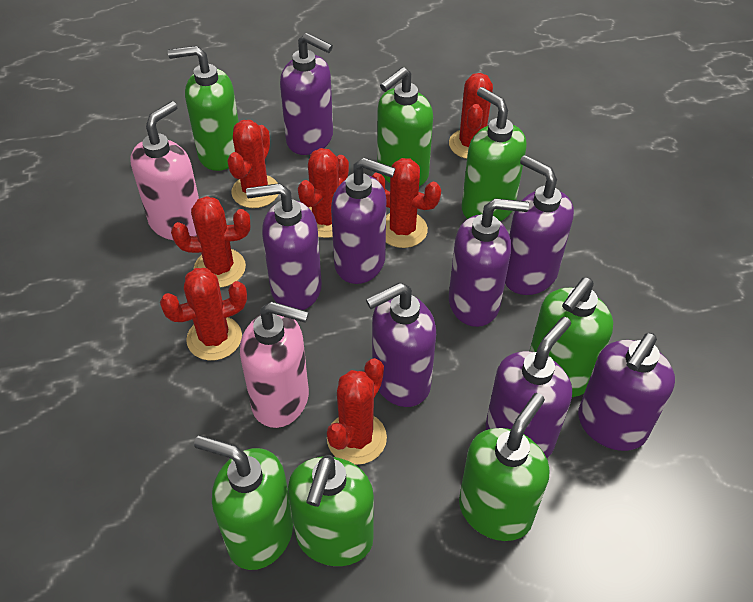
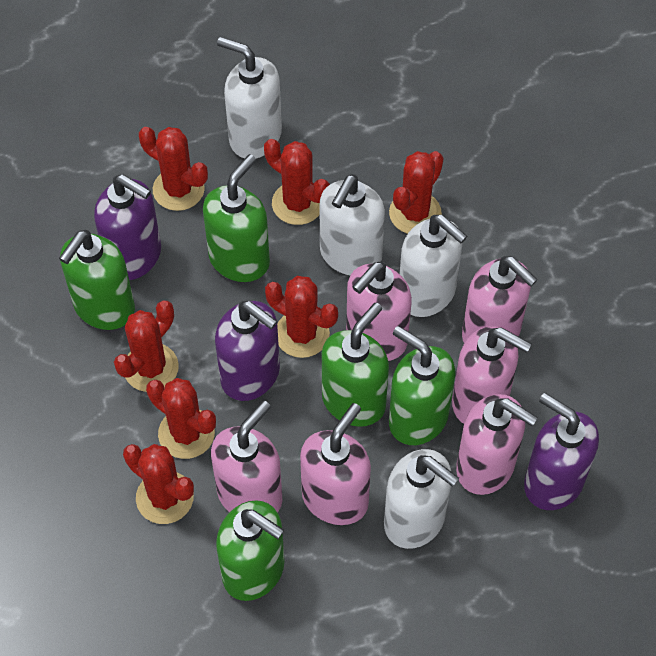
green soap dispenser: 7 -> 5
pink soap dispenser: 2 -> 6
purple soap dispenser: 8 -> 3
white soap dispenser: 0 -> 4

